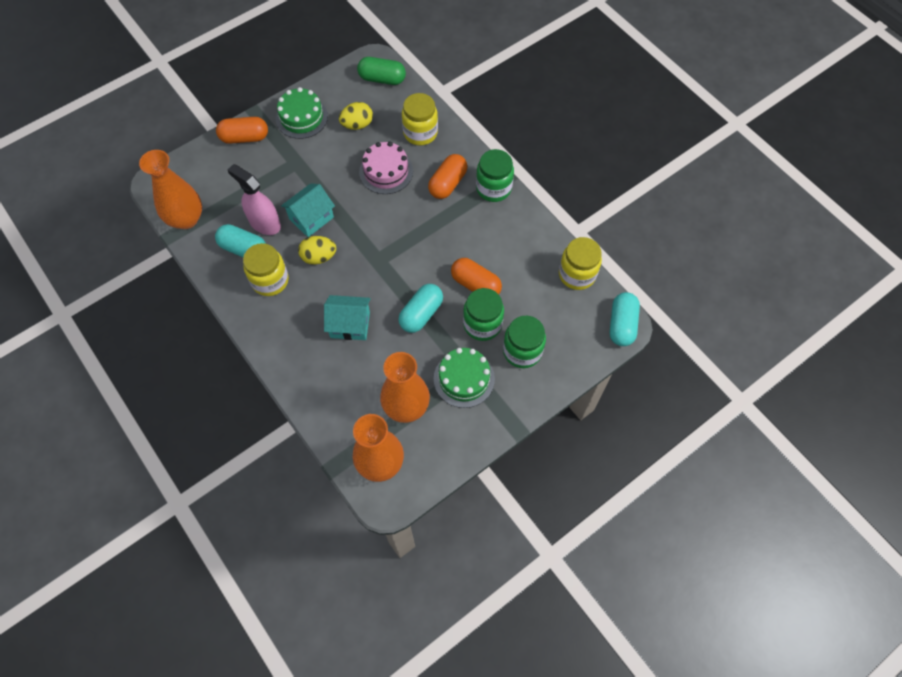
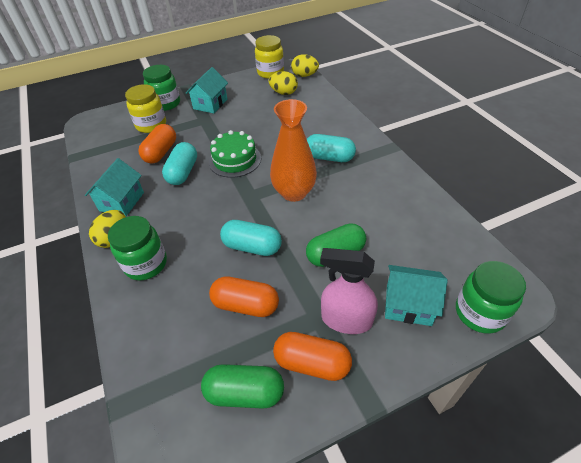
green cake: 2 -> 1
green capsule: 1 -> 2
orange vase: 3 -> 1
pink cake: 1 -> 0
turquoise house: 2 -> 3
yellow egg: 2 -> 3
yellow jar: 3 -> 2

